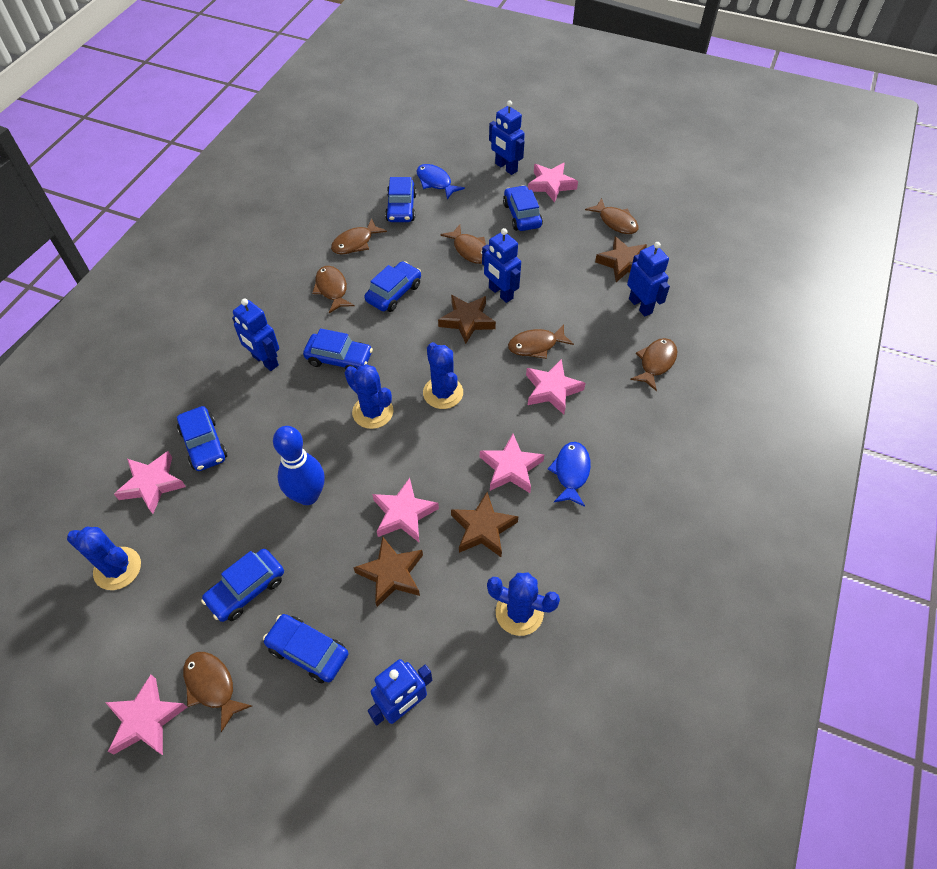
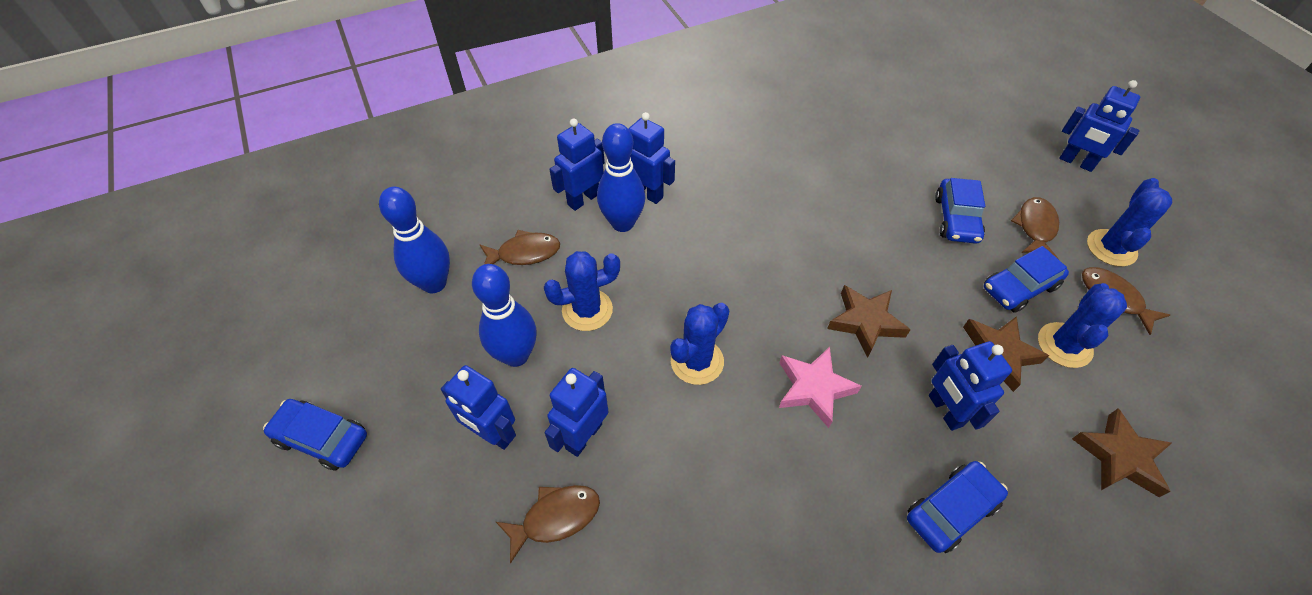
blue bowling pin: 1 -> 3
blue car: 7 -> 4
blue fish: 2 -> 0
blue robot: 5 -> 6
brown fish: 7 -> 4
brown star: 4 -> 3
pink star: 6 -> 1

